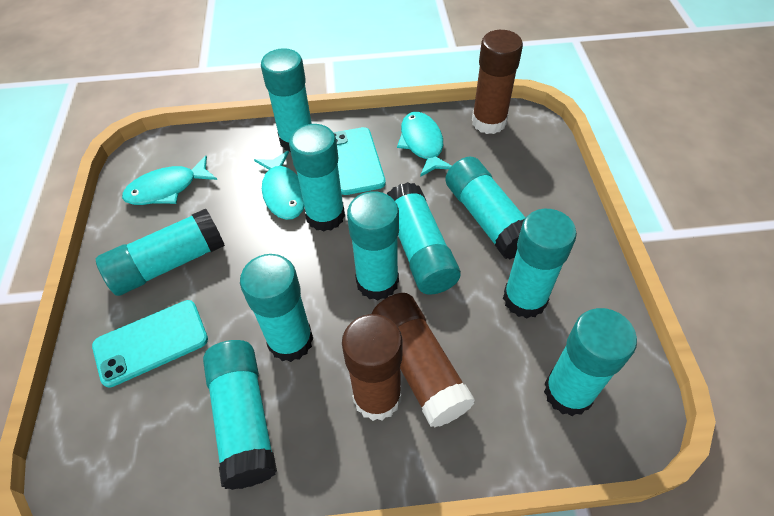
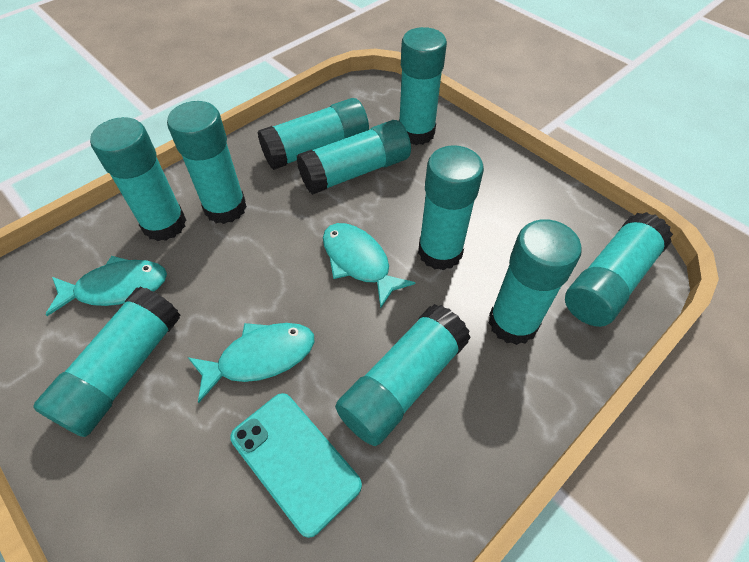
brown glue stick: 3 -> 0
turquoise phone: 2 -> 1

